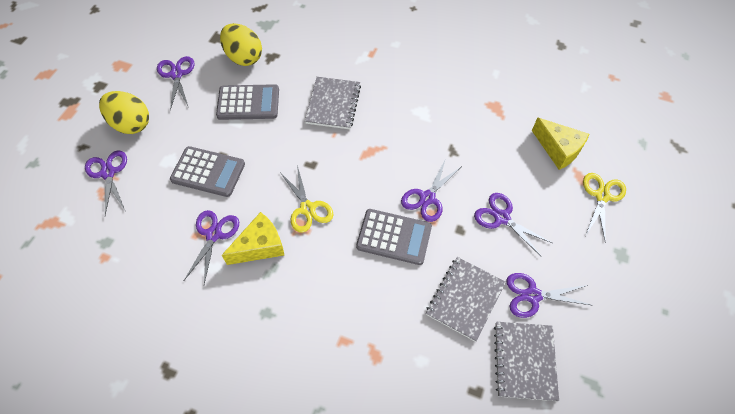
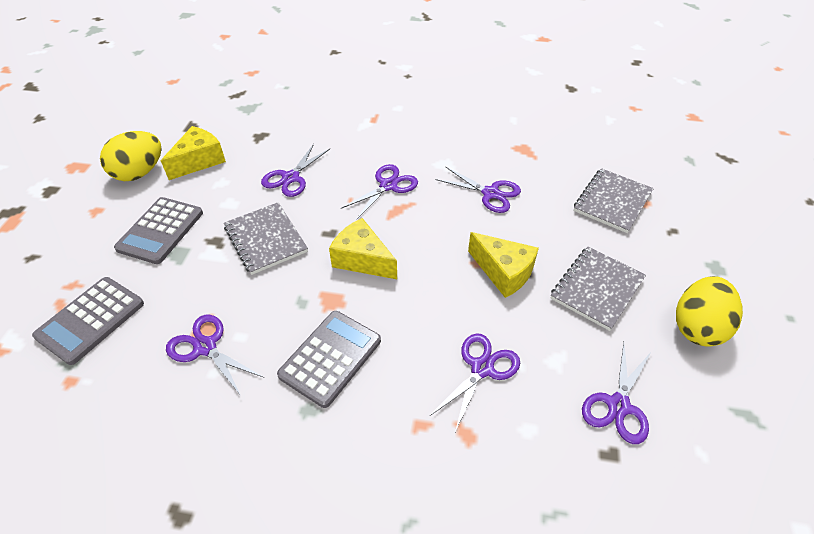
yellow cheese: 2 -> 3
yellow scissors: 2 -> 0

